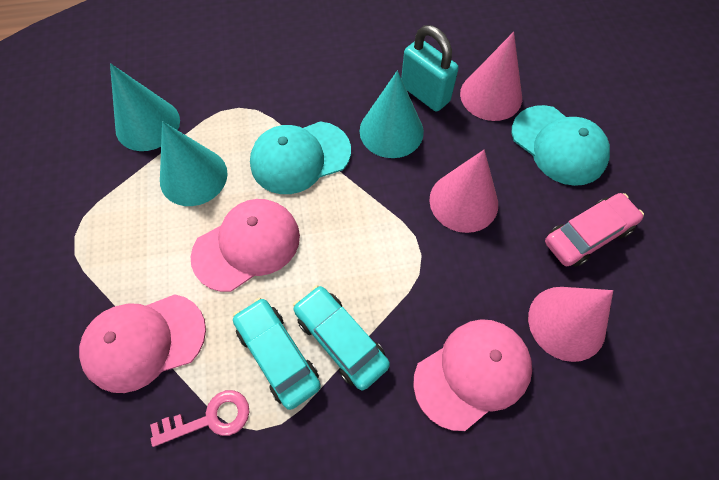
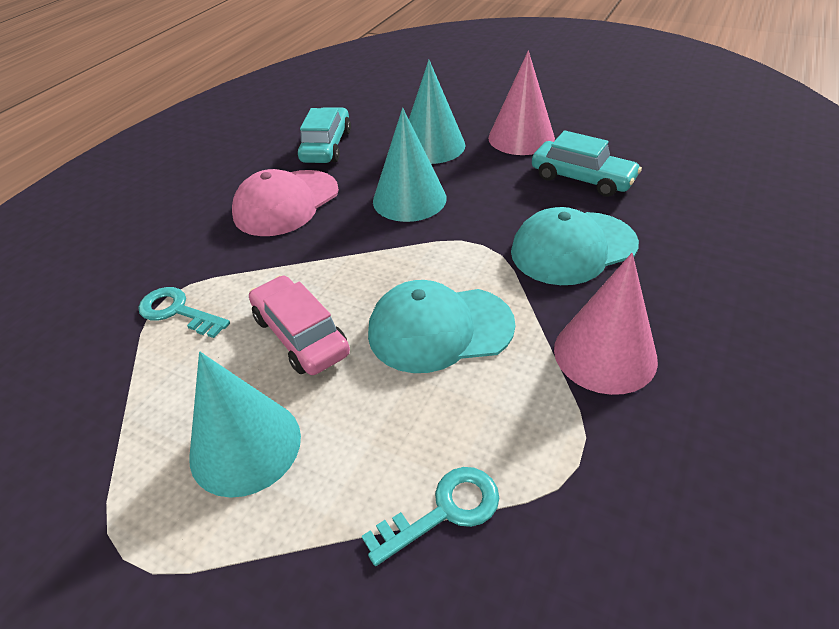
pink cap: 3 -> 1
pink cone: 3 -> 2
pink key: 1 -> 0
turquoise key: 0 -> 2
turquoise padlock: 1 -> 0

